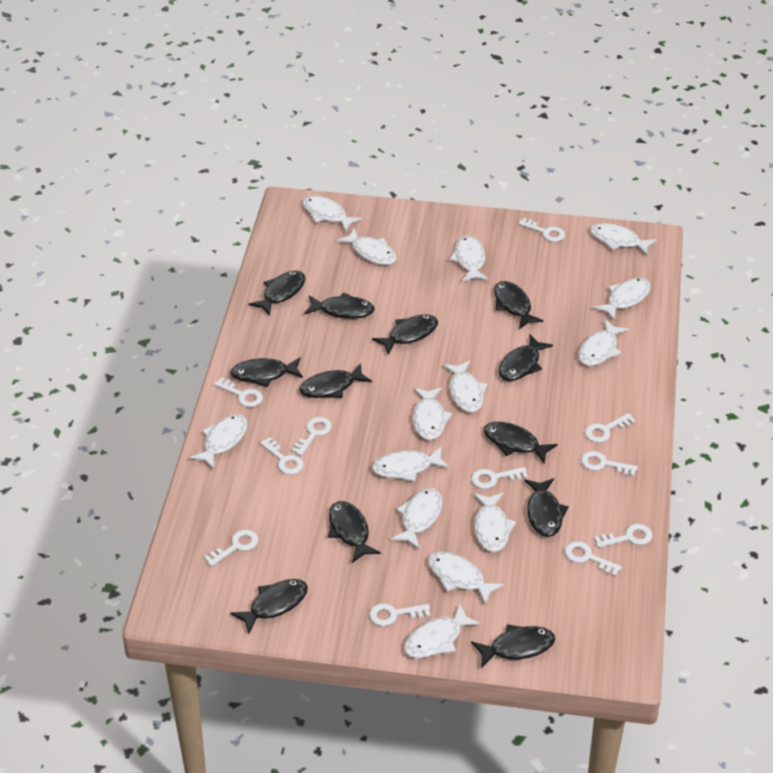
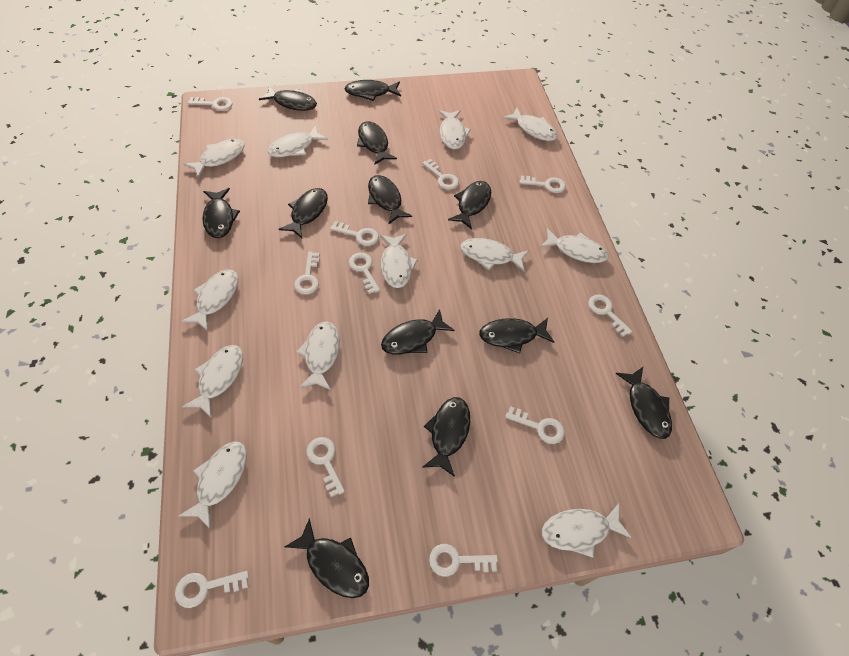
white fish: 14 -> 12

